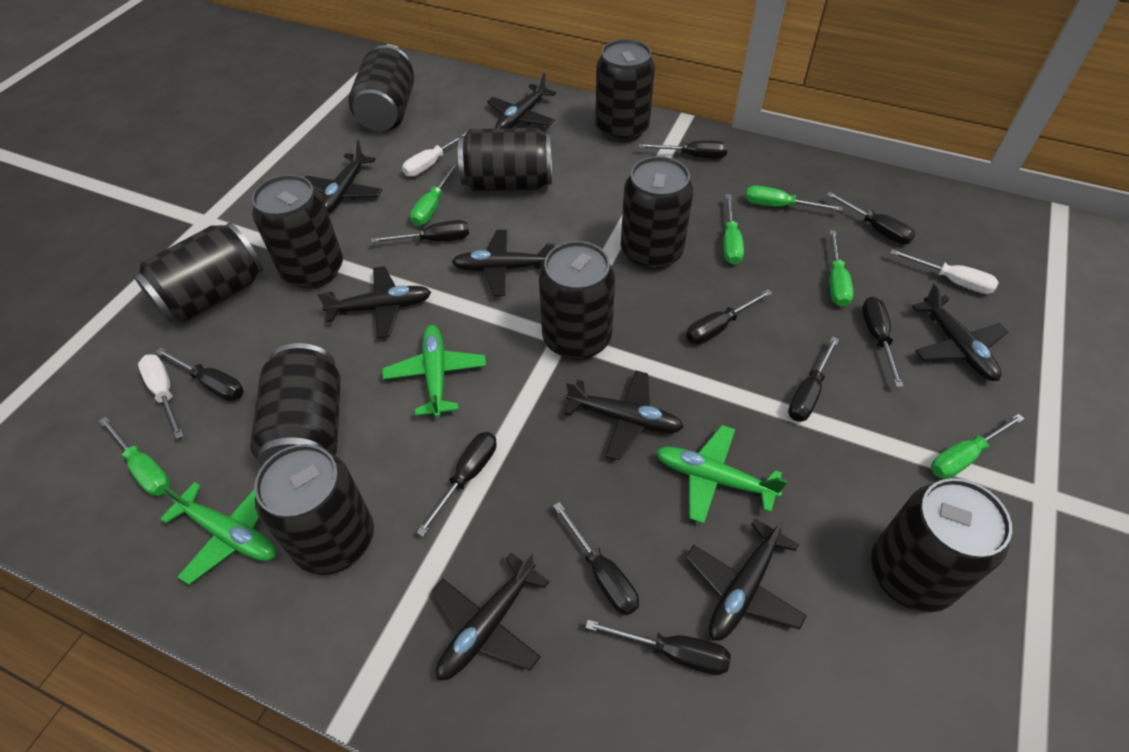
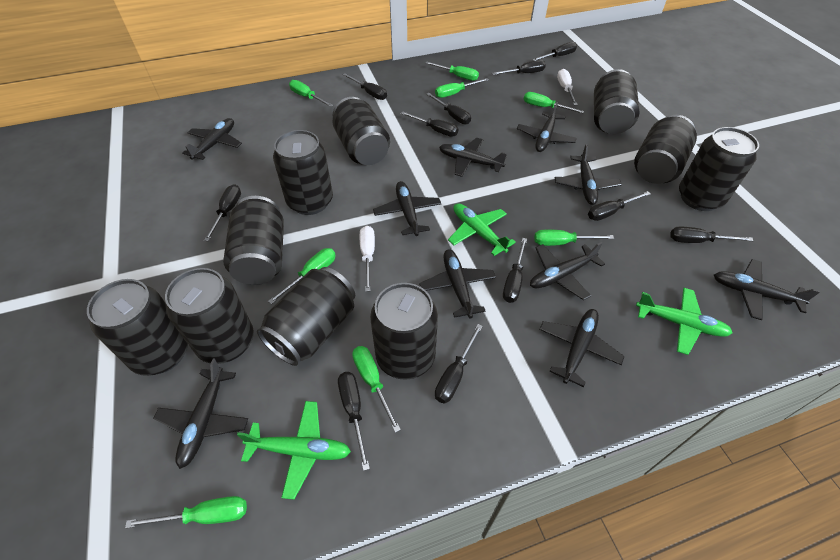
black plane: 8 -> 10
black screwdriver: 10 -> 11
green screwdriver: 6 -> 8
white screwdriver: 3 -> 2

